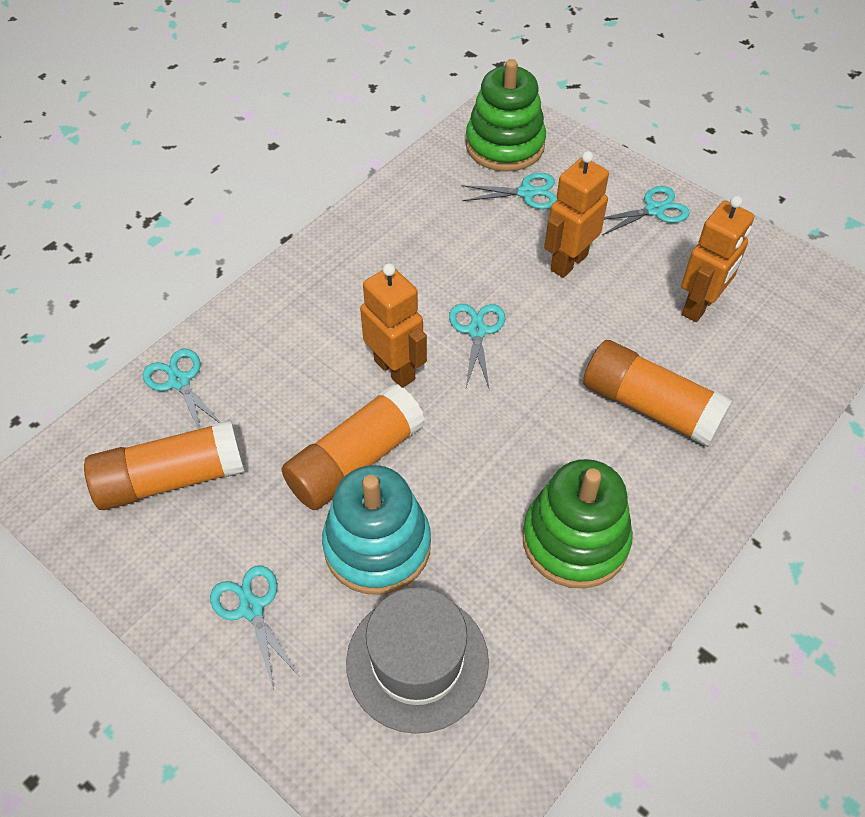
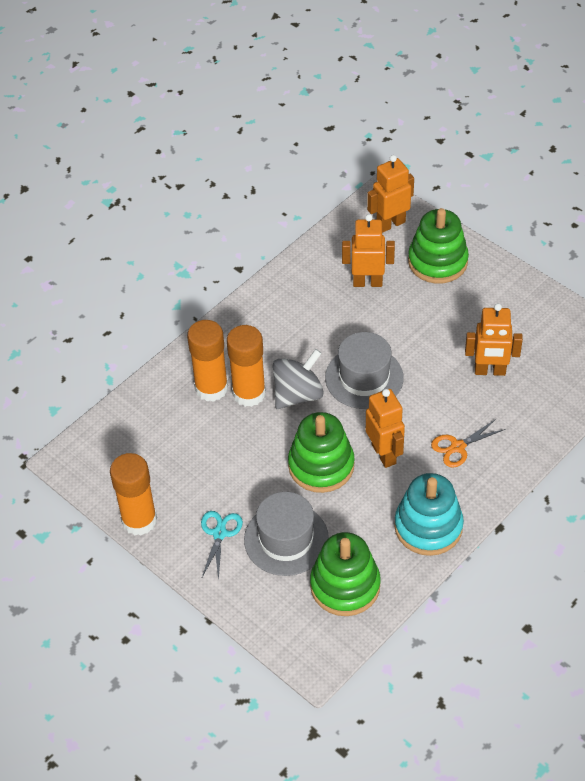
green stacking toy: 2 -> 3
grey hat: 1 -> 2
grey spinning top: 0 -> 1
orange robot: 3 -> 4
orange scissors: 0 -> 1
turquoise scissors: 5 -> 1

